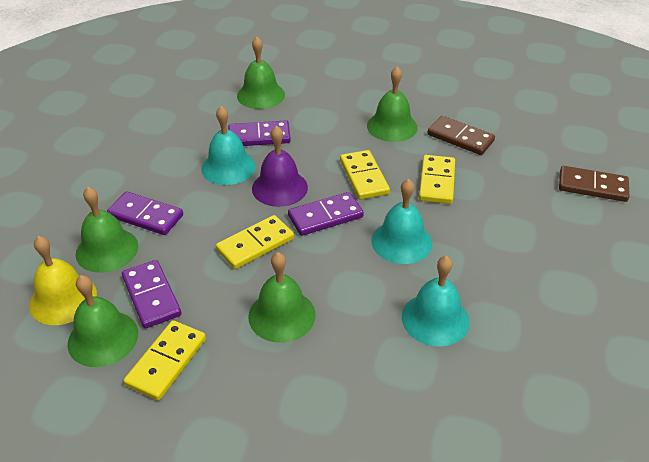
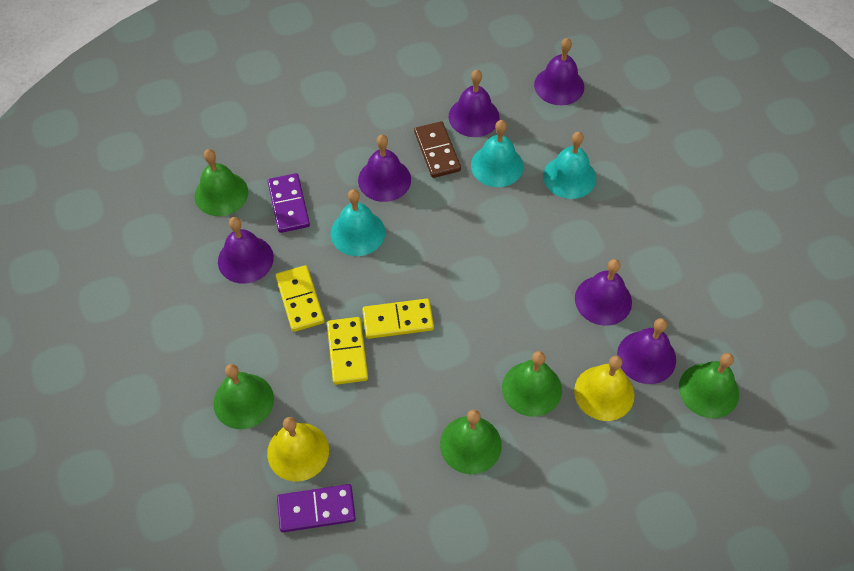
brown domino: 2 -> 1
purple bell: 1 -> 6
purple domino: 4 -> 2
yellow bell: 1 -> 2
yellow domino: 4 -> 3

